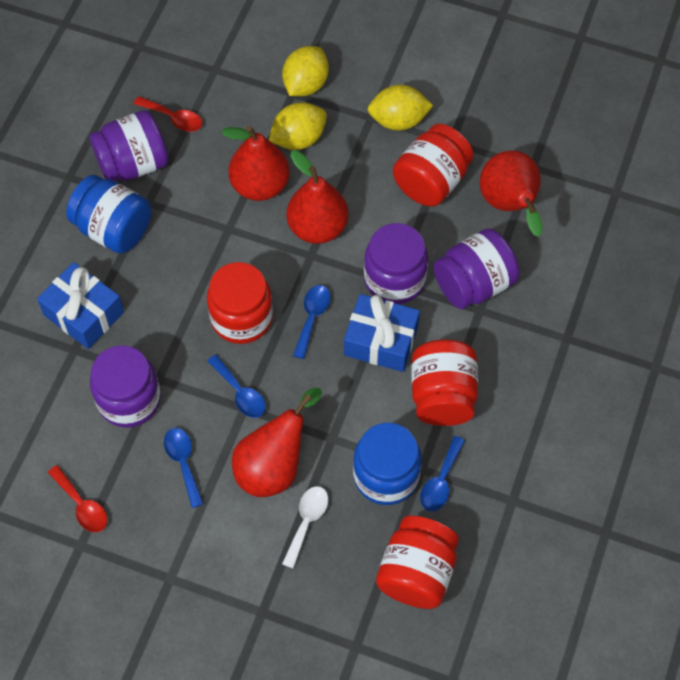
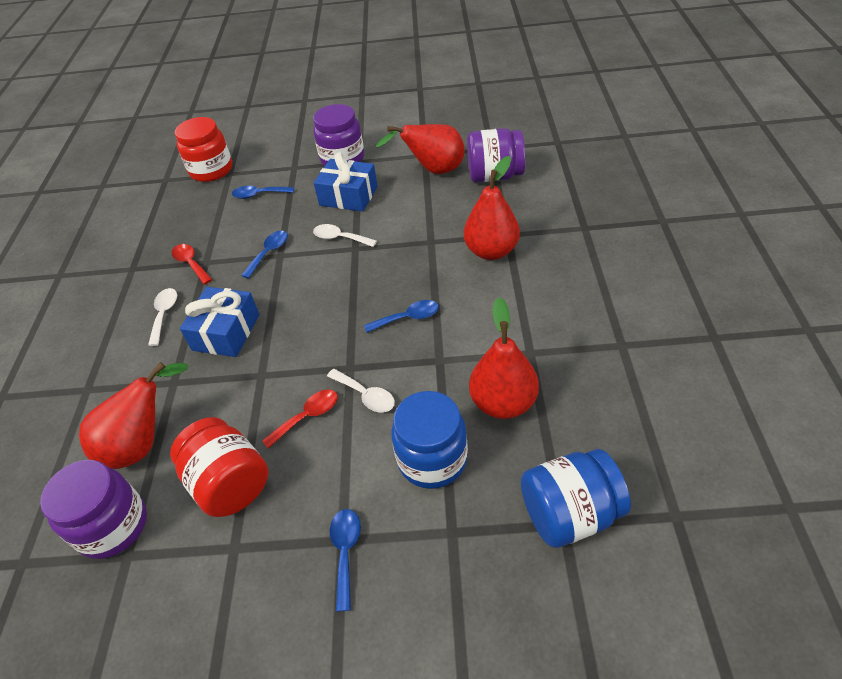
purple jar: 4 -> 3
red jar: 4 -> 2
white spoon: 1 -> 3
yellow lemon: 3 -> 0

